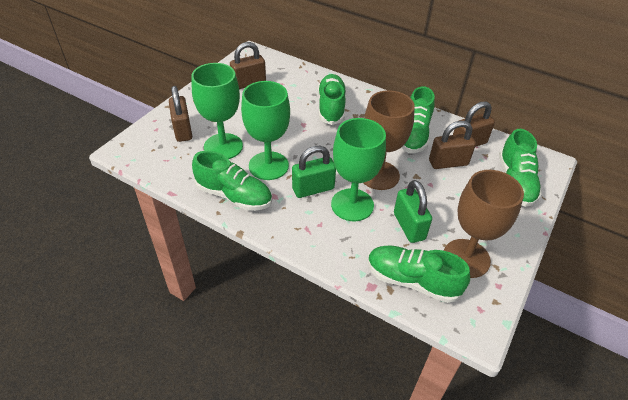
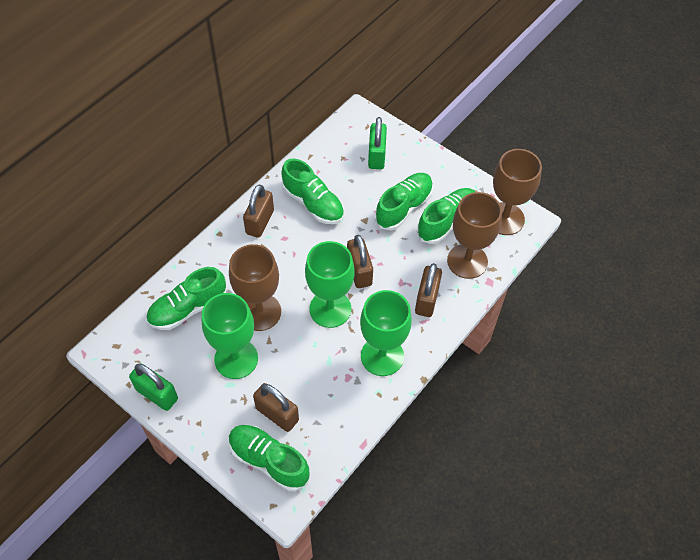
brown goblet: 2 -> 3

